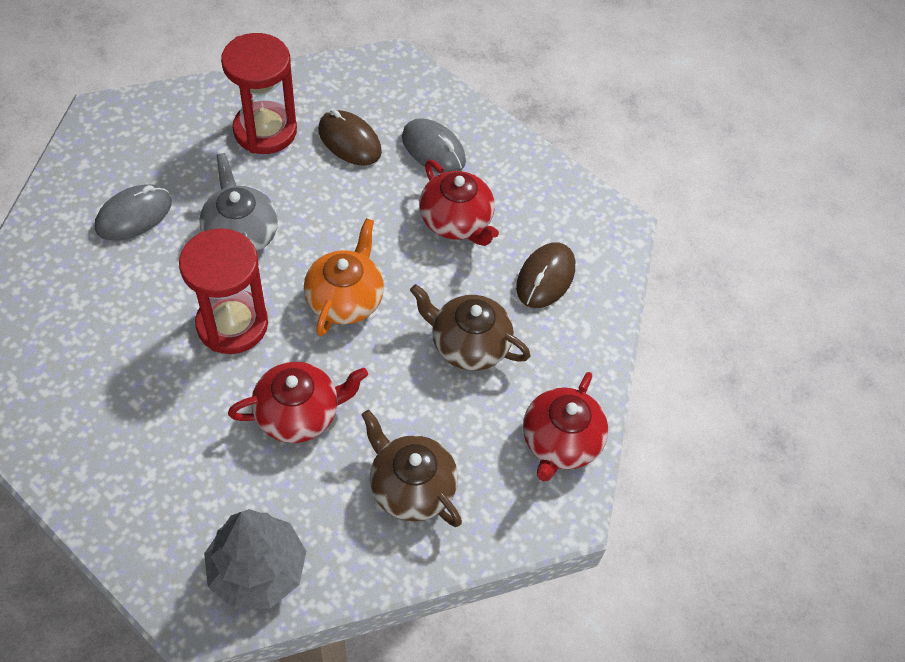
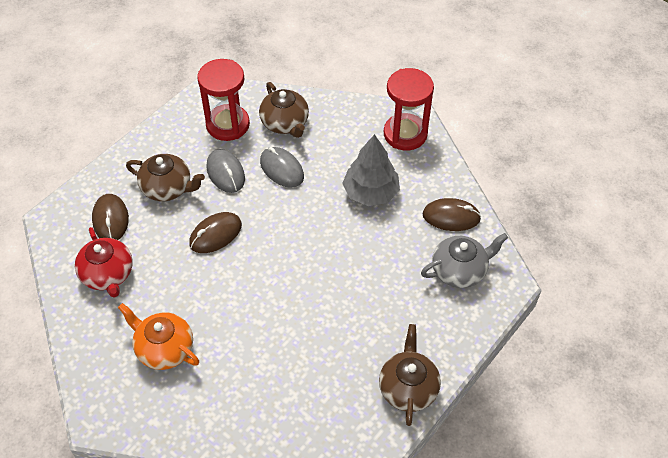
brown mouse: 2 -> 3
brown teapot: 2 -> 3
red teapot: 3 -> 1

